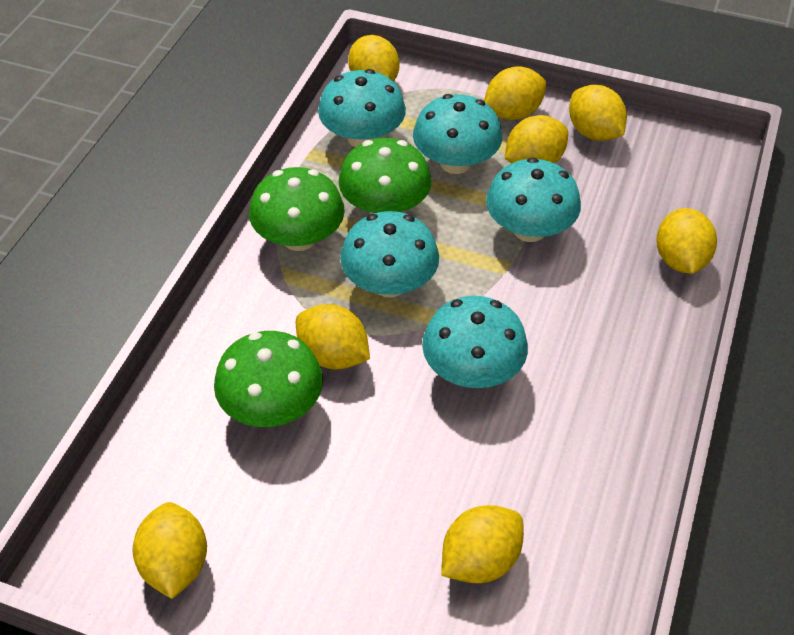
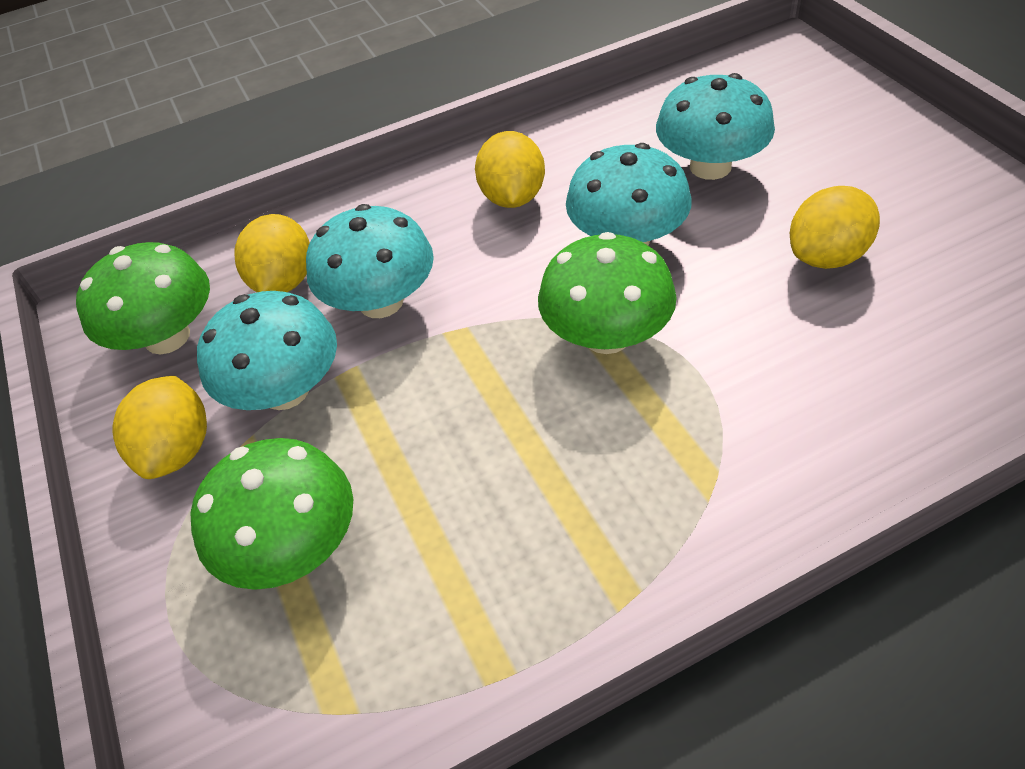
turquoise mushroom: 5 -> 4
yellow lemon: 8 -> 4

